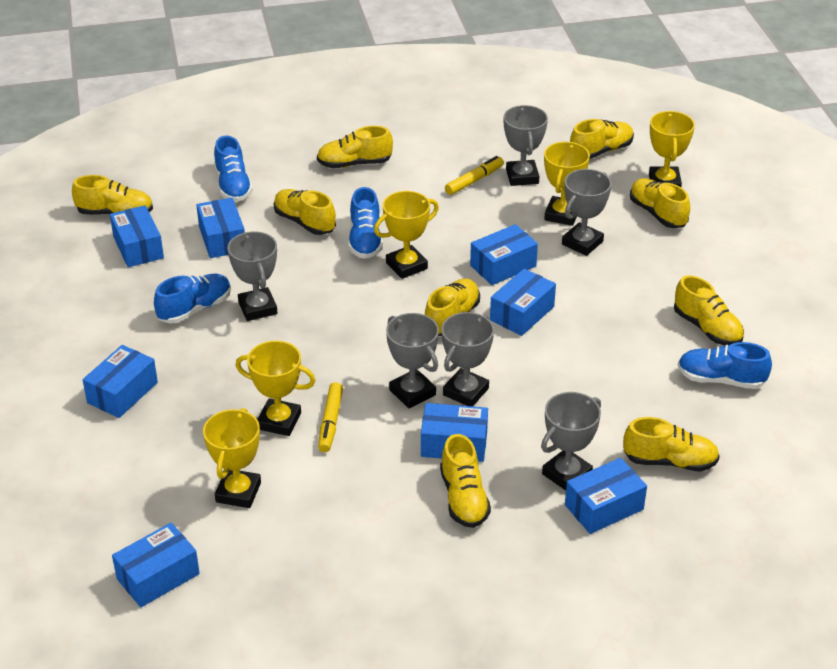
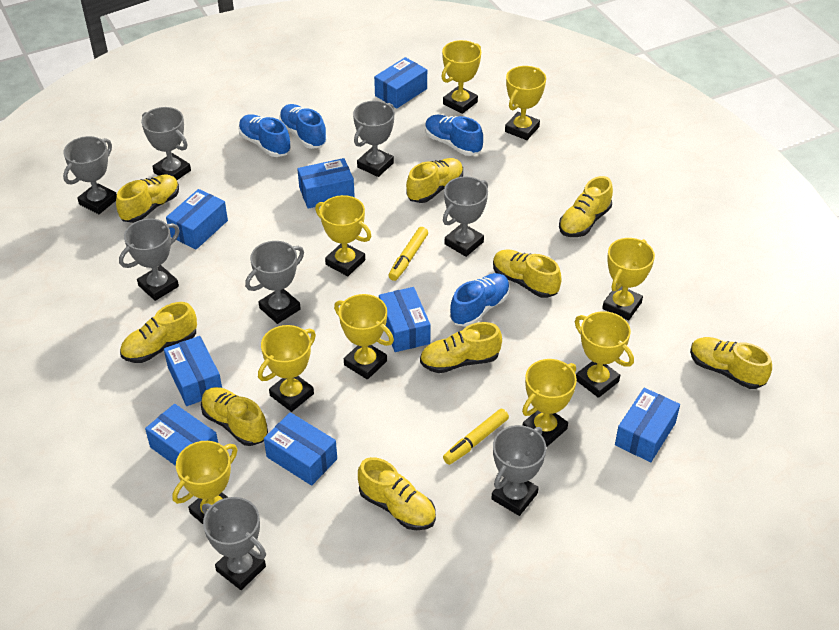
grey trophy: 6 -> 8
yellow trophy: 5 -> 9

